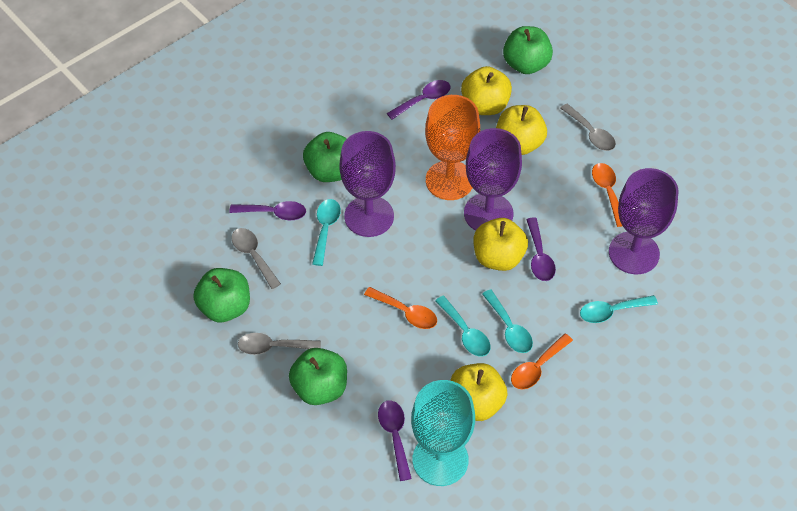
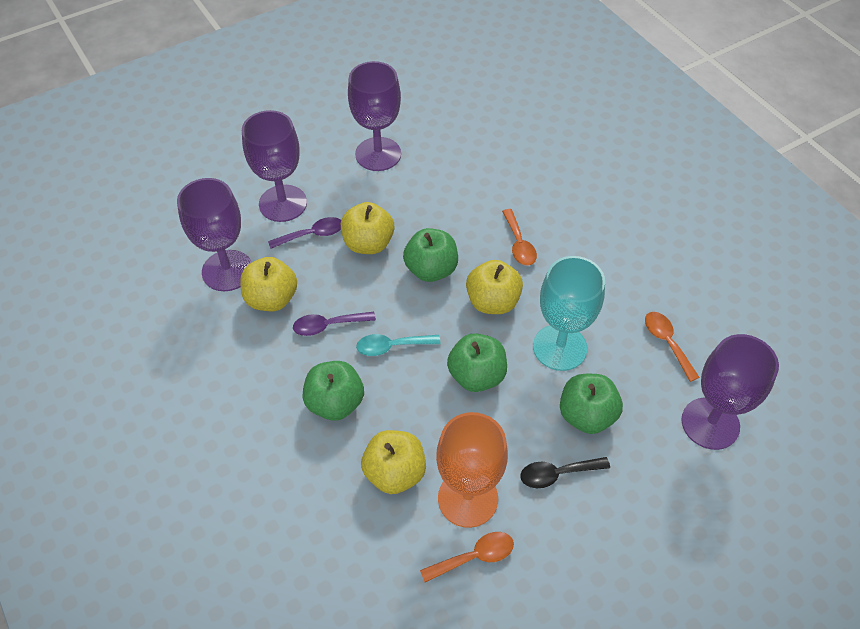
black spoon: 0 -> 1
grey spoon: 3 -> 0
purple goblet: 3 -> 4
purple spoon: 4 -> 2
turquoise spoon: 4 -> 1

